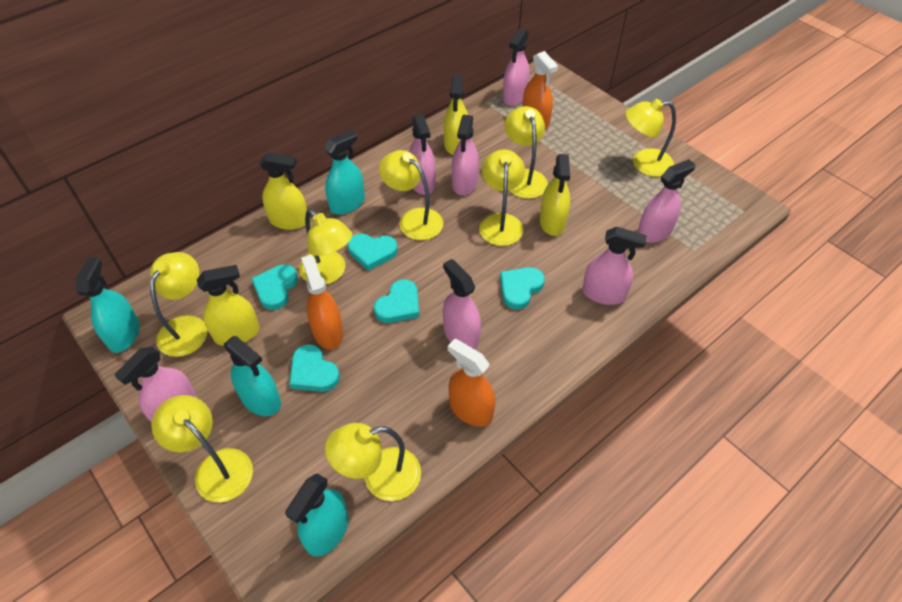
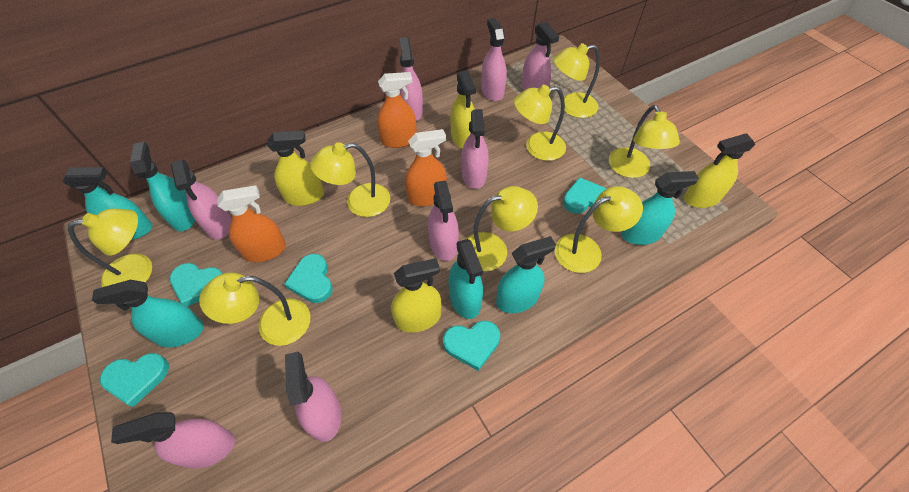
pink spray bottle: 7 -> 8
turquoise spray bottle: 4 -> 6

